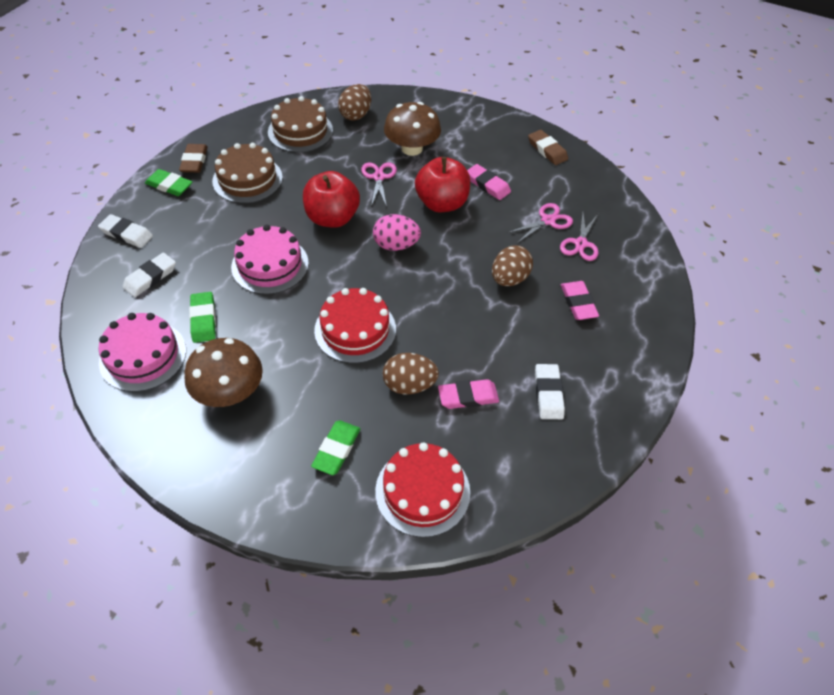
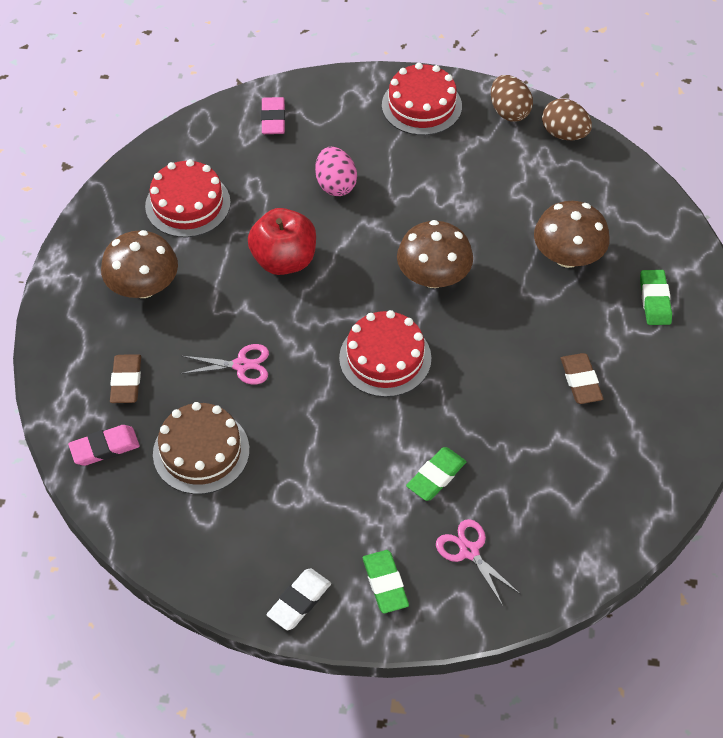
brown cake: 2 -> 1
brown egg: 3 -> 2
brown mushroom: 2 -> 3
pink cake: 2 -> 0
pink eraser: 3 -> 2
pink scissors: 3 -> 2
red apple: 2 -> 1
red cake: 2 -> 3
white eraser: 3 -> 1

